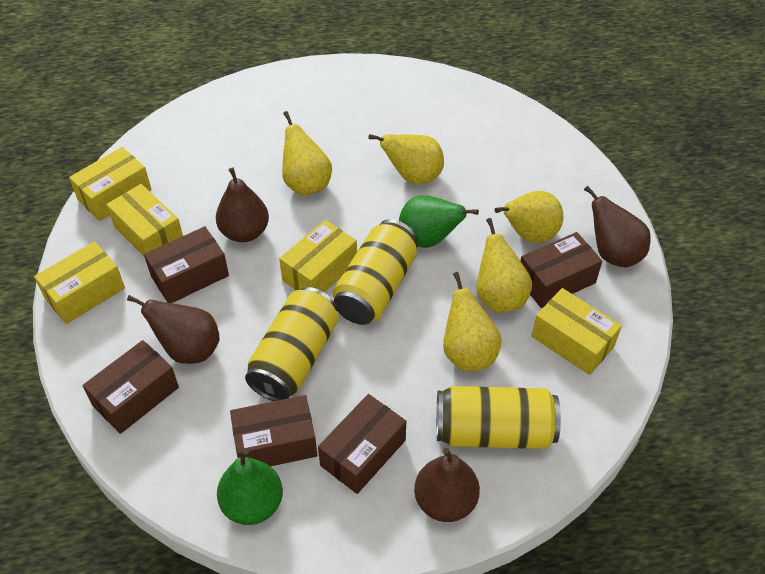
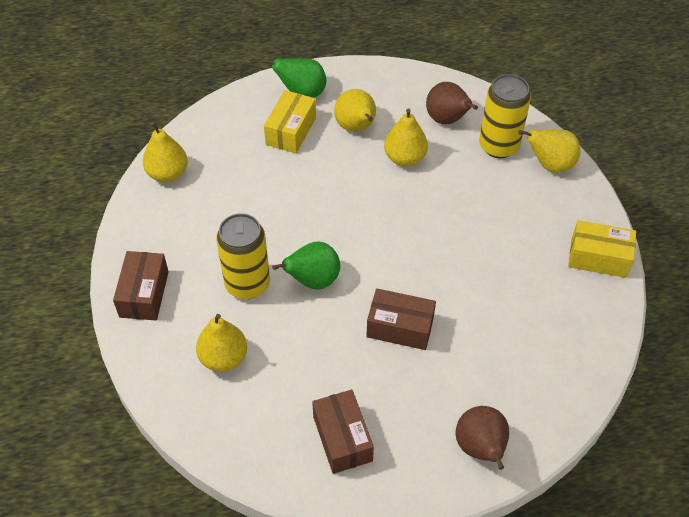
brown box: 5 -> 3
brown pear: 4 -> 2
yellow box: 5 -> 2
yellow can: 3 -> 2

